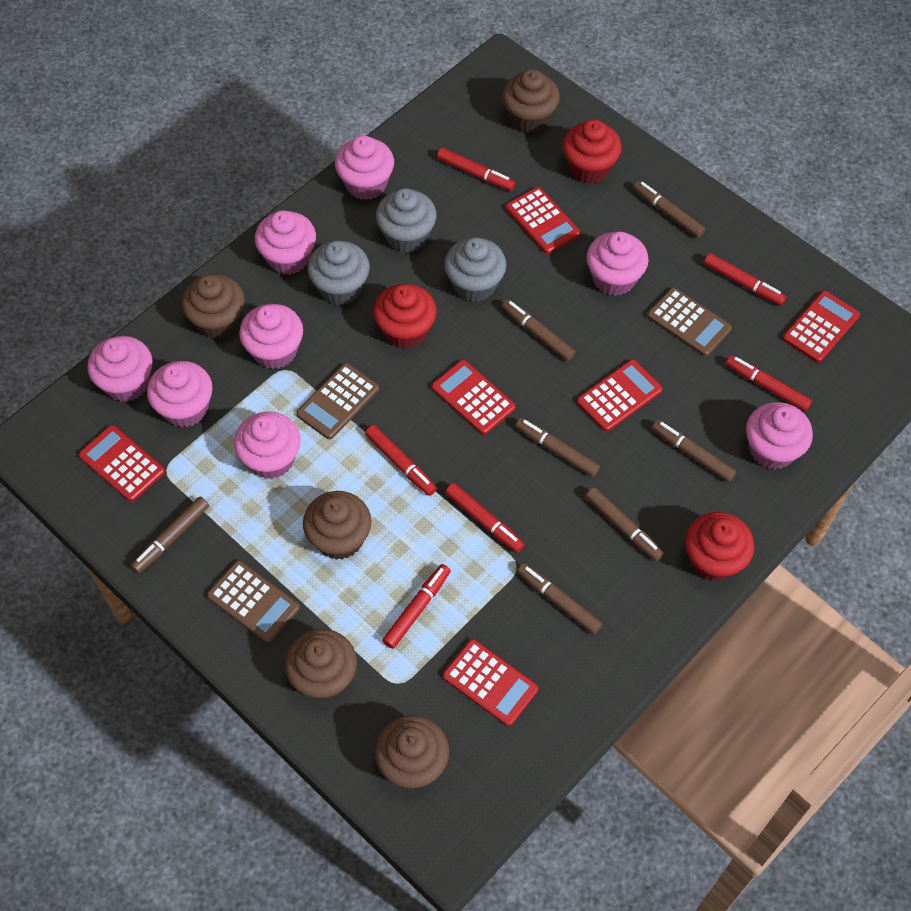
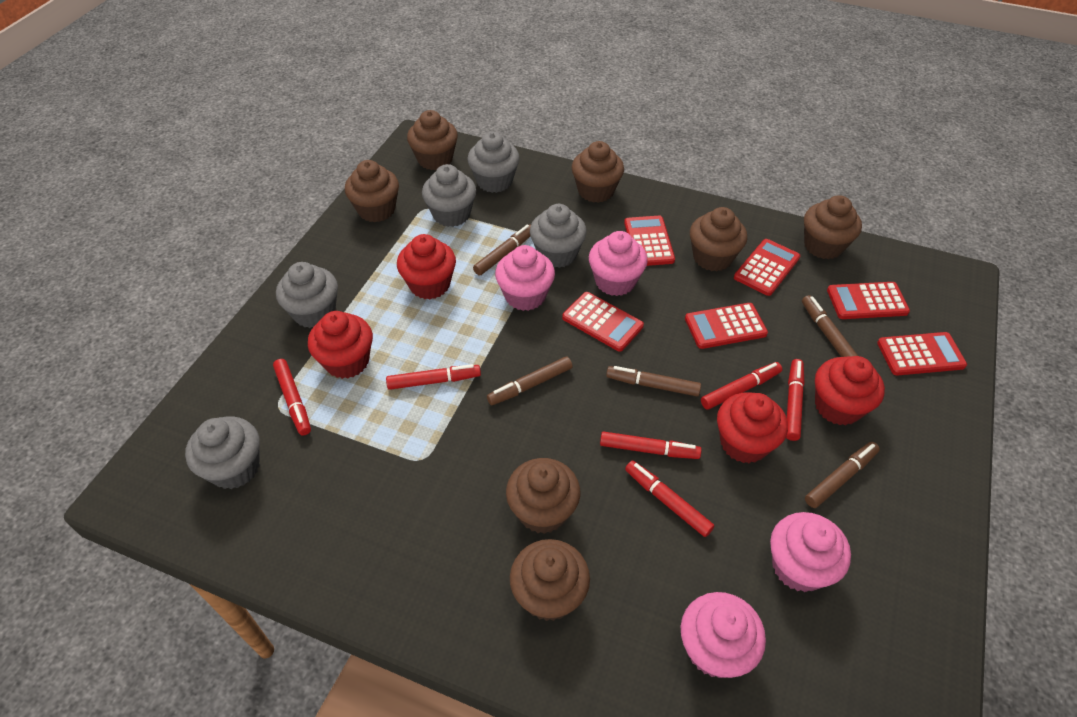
brown calculator: 3 -> 0
brown cupcake: 5 -> 7
brown marker: 7 -> 5
grey cupcake: 3 -> 5
pink cupcake: 8 -> 4
red cupcake: 3 -> 4

